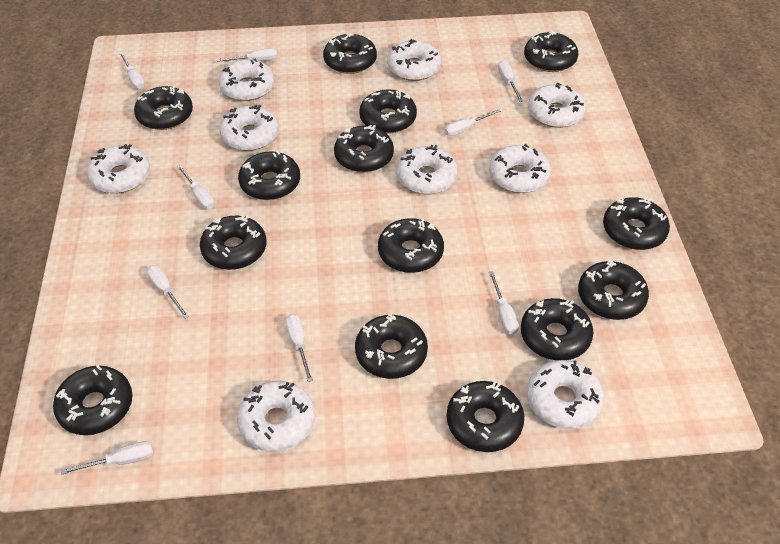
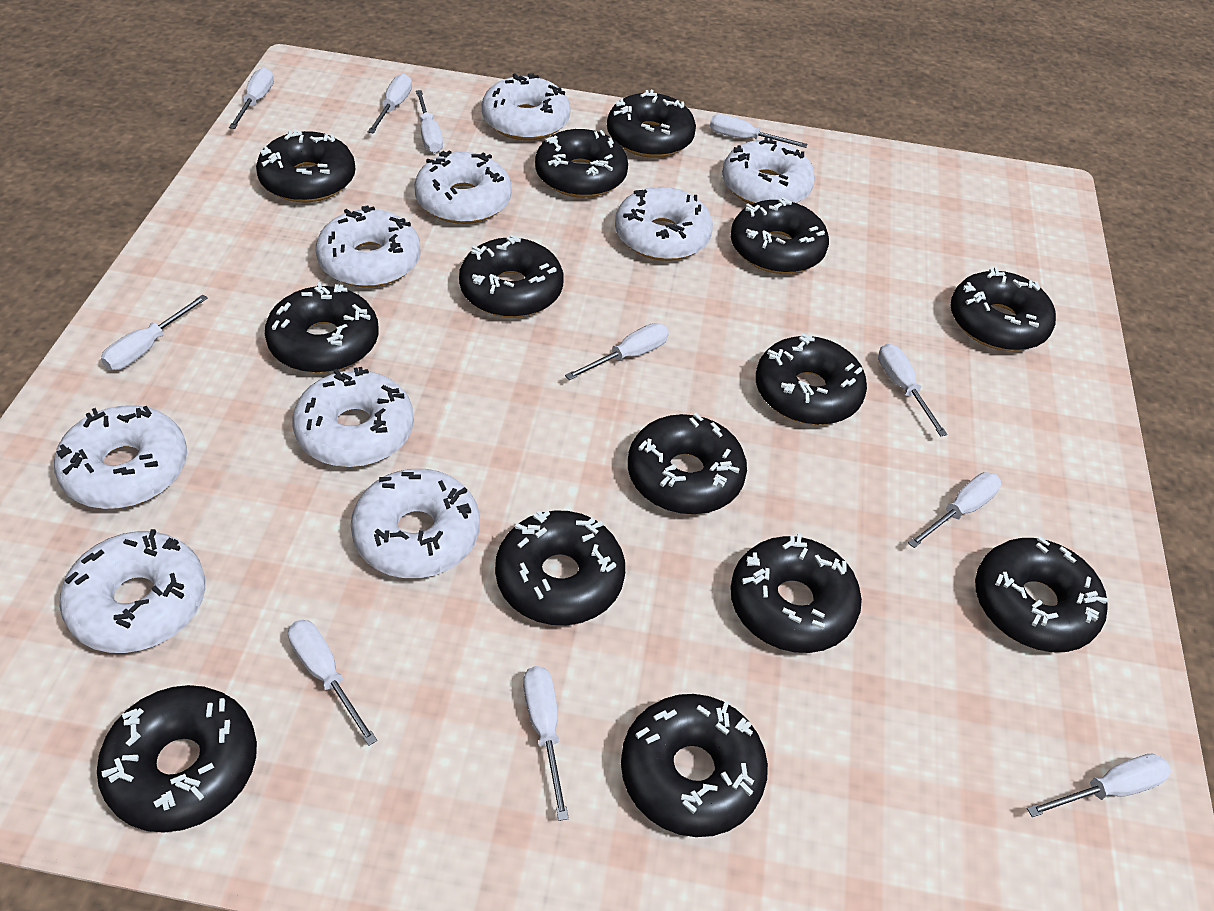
white screwdriver: 9 -> 11

